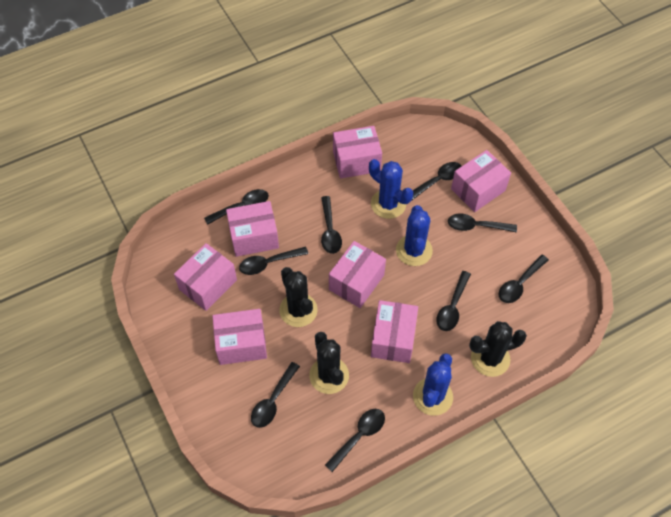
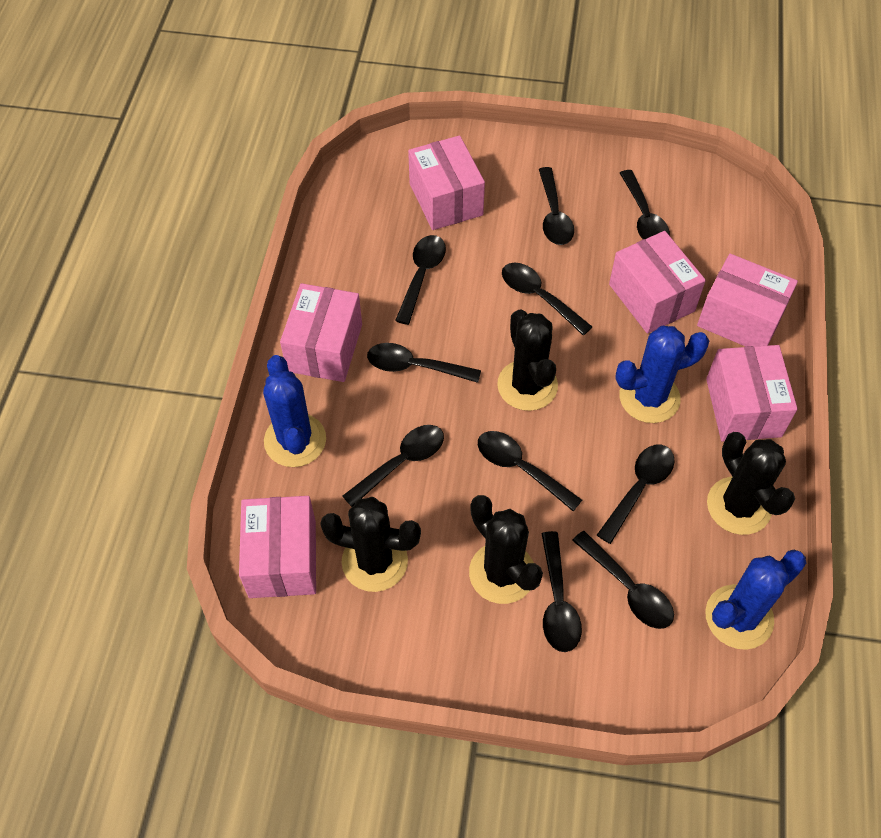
black cactus: 3 -> 4
black spoon: 9 -> 10
pink box: 7 -> 6

